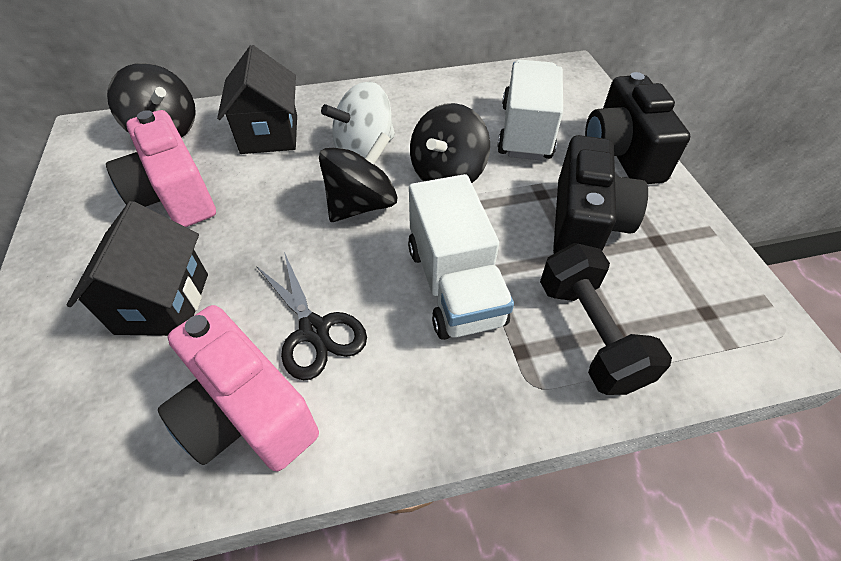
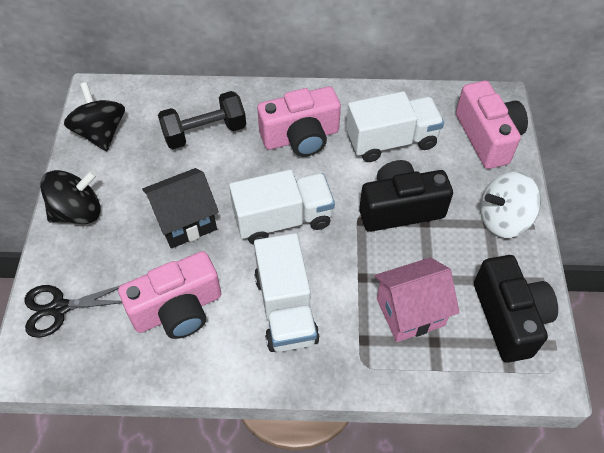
black house: 2 -> 1
black spinning top: 3 -> 2
pink camera: 2 -> 3
pink house: 0 -> 1
white truck: 2 -> 3

